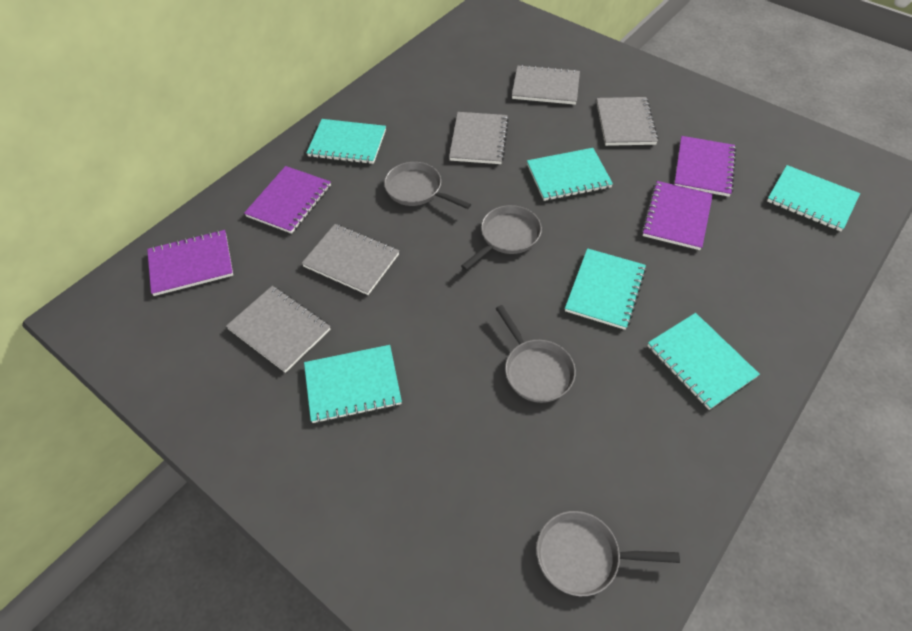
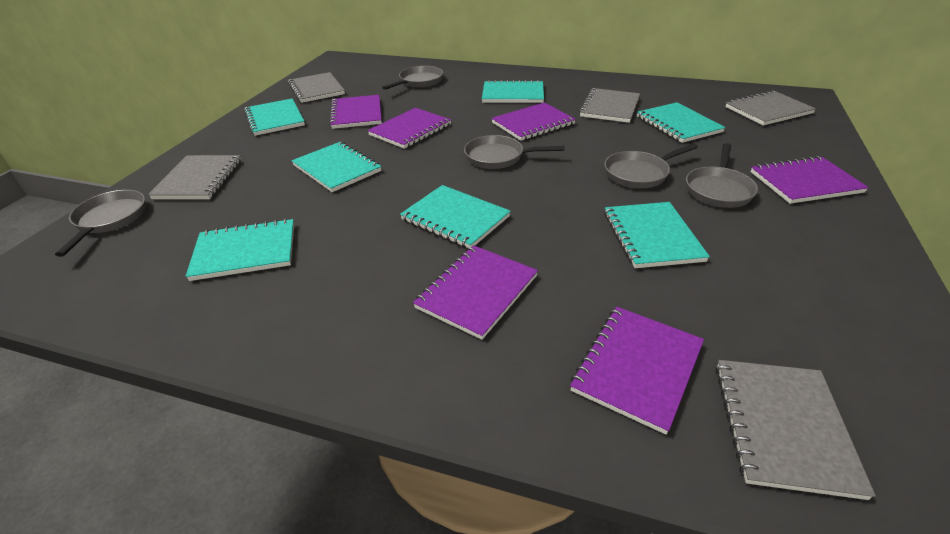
grey pan: 4 -> 5
purple notebook: 4 -> 6
turquoise notebook: 6 -> 7

